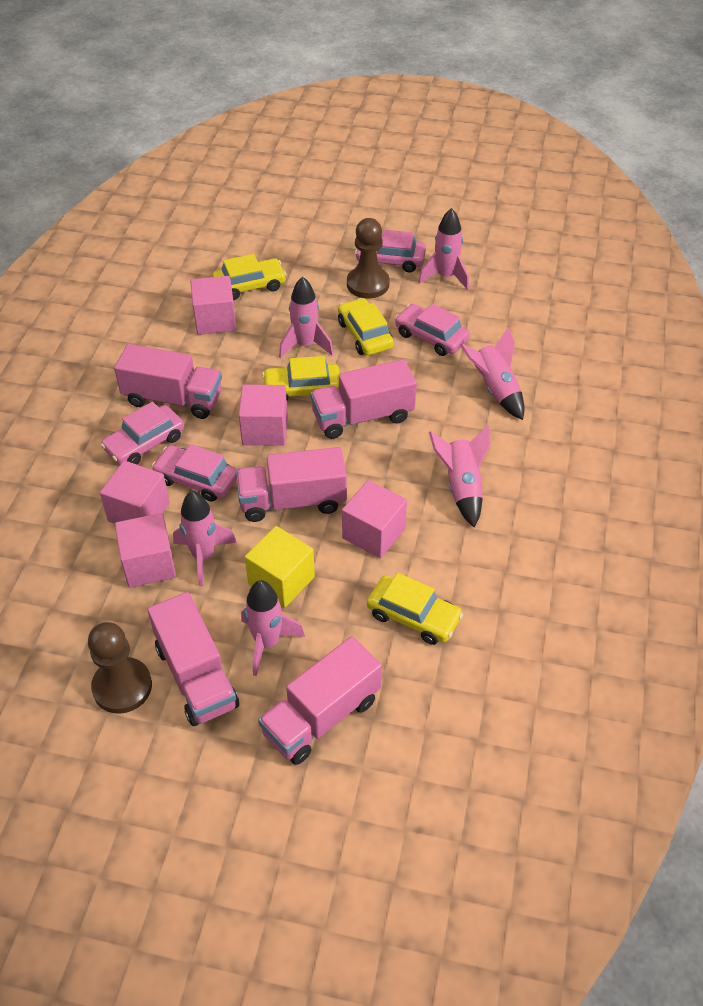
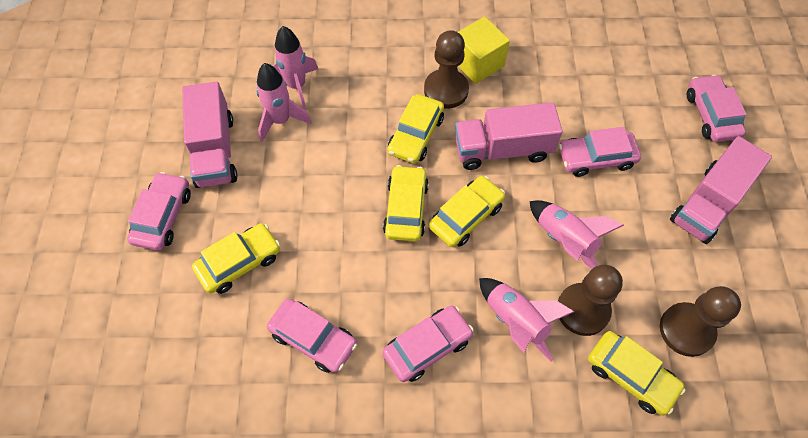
brown pawn: 2 -> 3
pink car: 4 -> 5
pink cube: 5 -> 0
pink rocket: 6 -> 4
pink truck: 5 -> 3
yellow car: 4 -> 5

